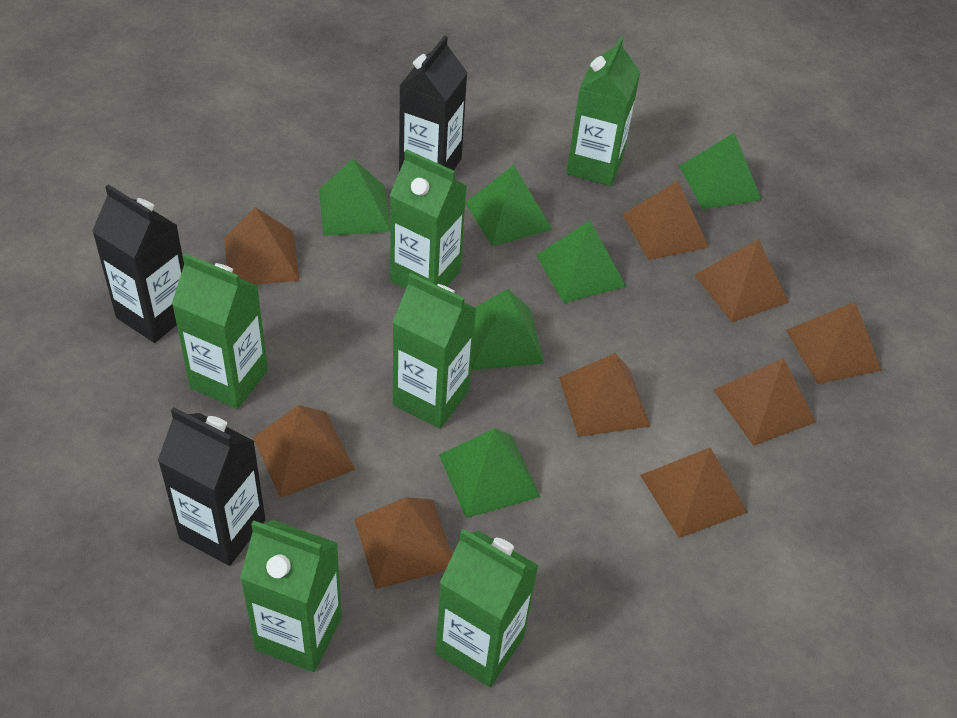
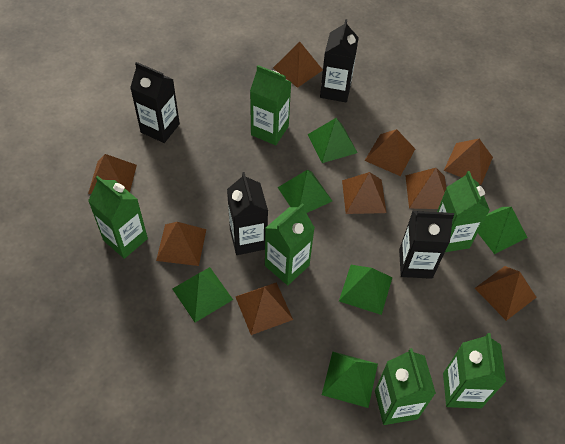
black carton: 3 -> 4

